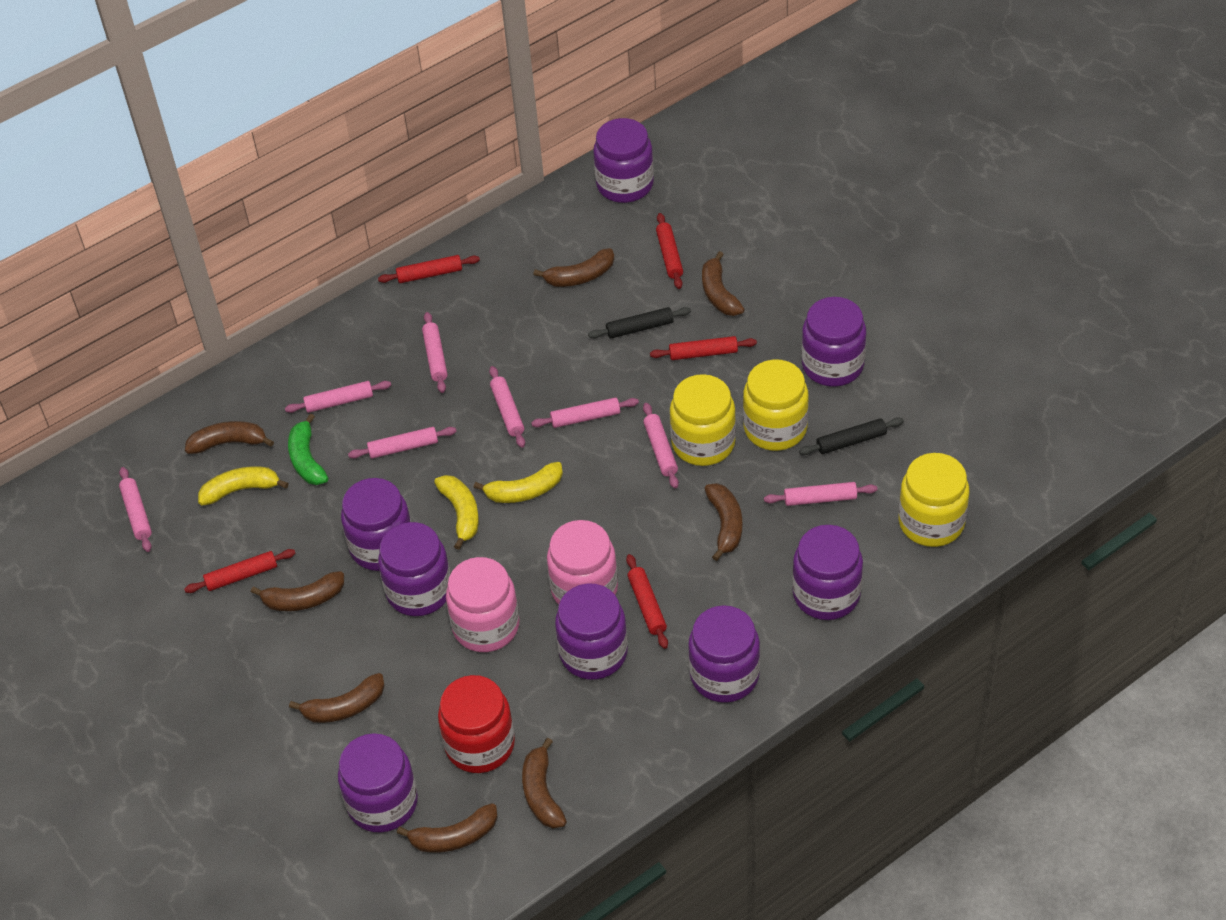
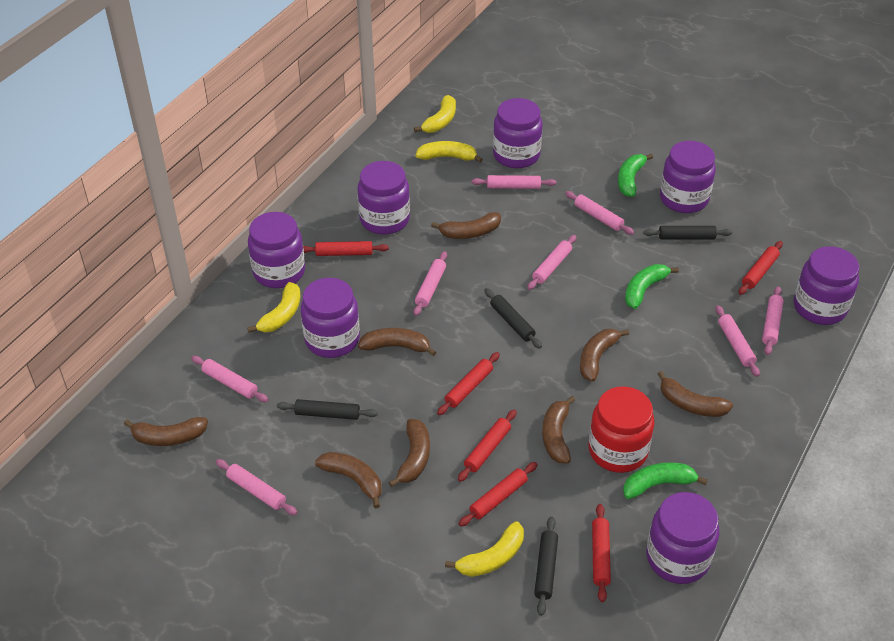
black rolling pin: 2 -> 4
green banana: 1 -> 3
pink jar: 2 -> 0
purple jar: 8 -> 7
red rolling pin: 5 -> 6
yellow banana: 3 -> 4
yellow jar: 3 -> 0

